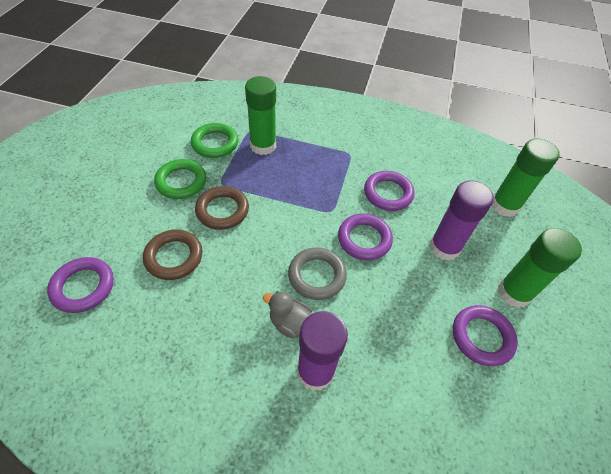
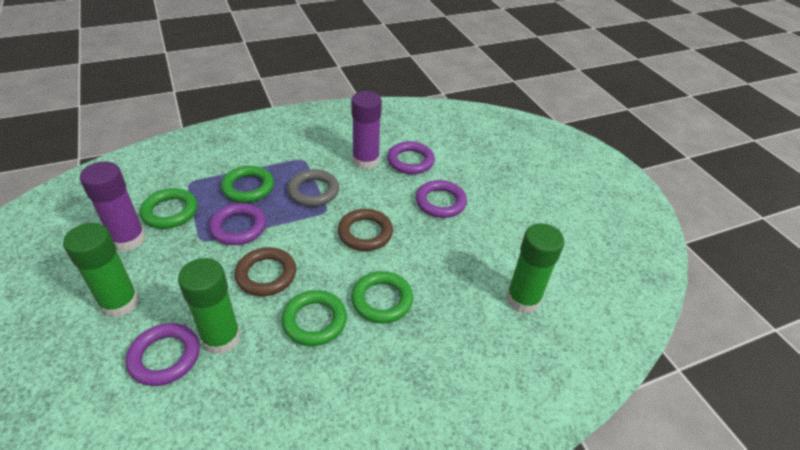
green ring: 2 -> 4
grey duck: 1 -> 0

